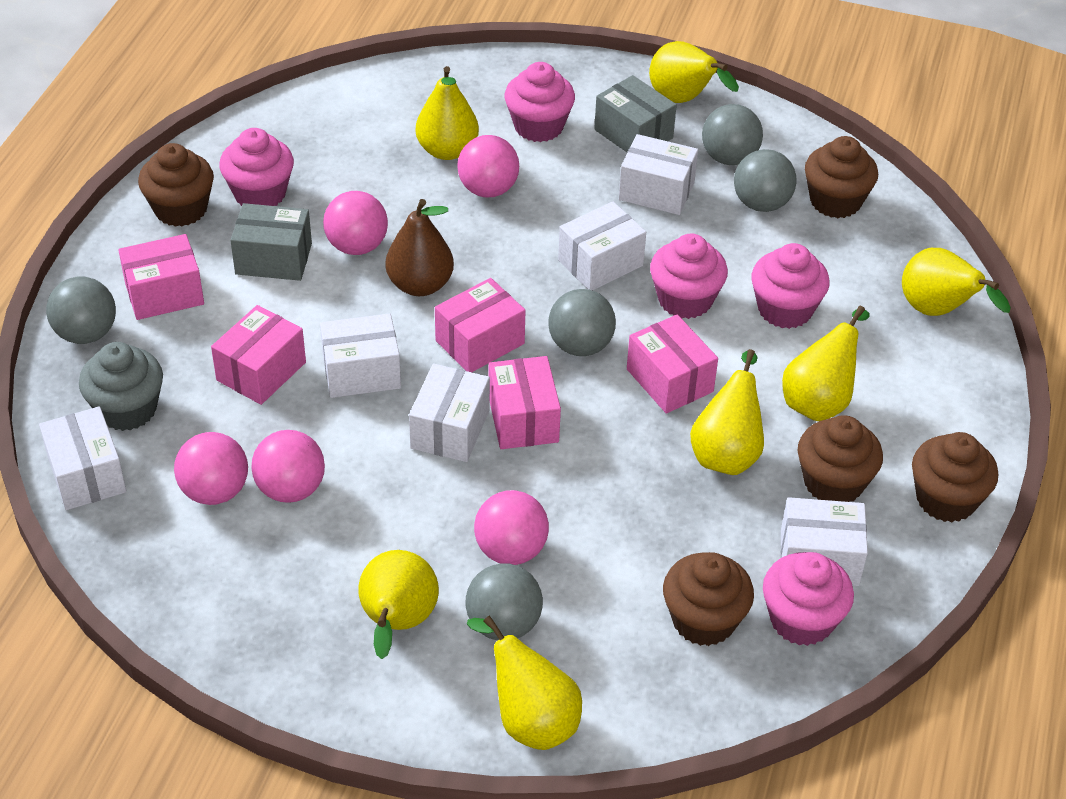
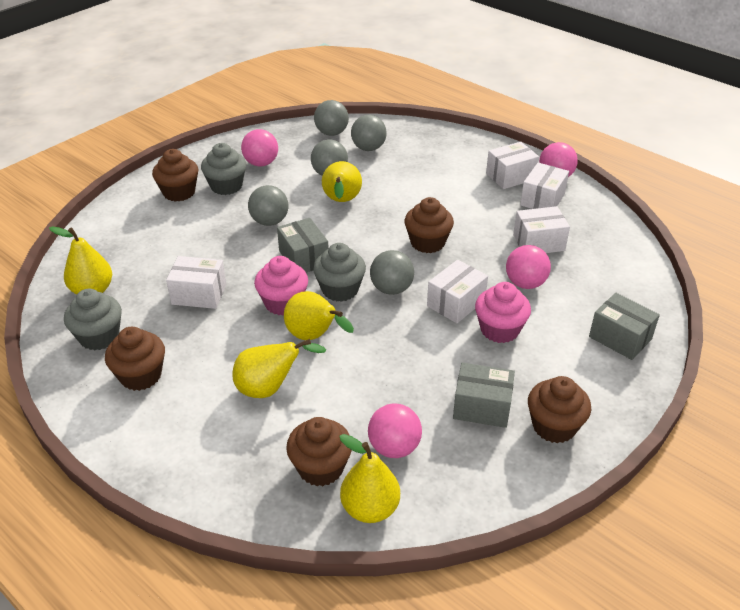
brown pear: 1 -> 0
grey box: 2 -> 3
grey cupcake: 1 -> 3
pink ball: 5 -> 4
pink box: 5 -> 0
pink cupcake: 5 -> 2
white box: 6 -> 5
yellow pear: 7 -> 5

